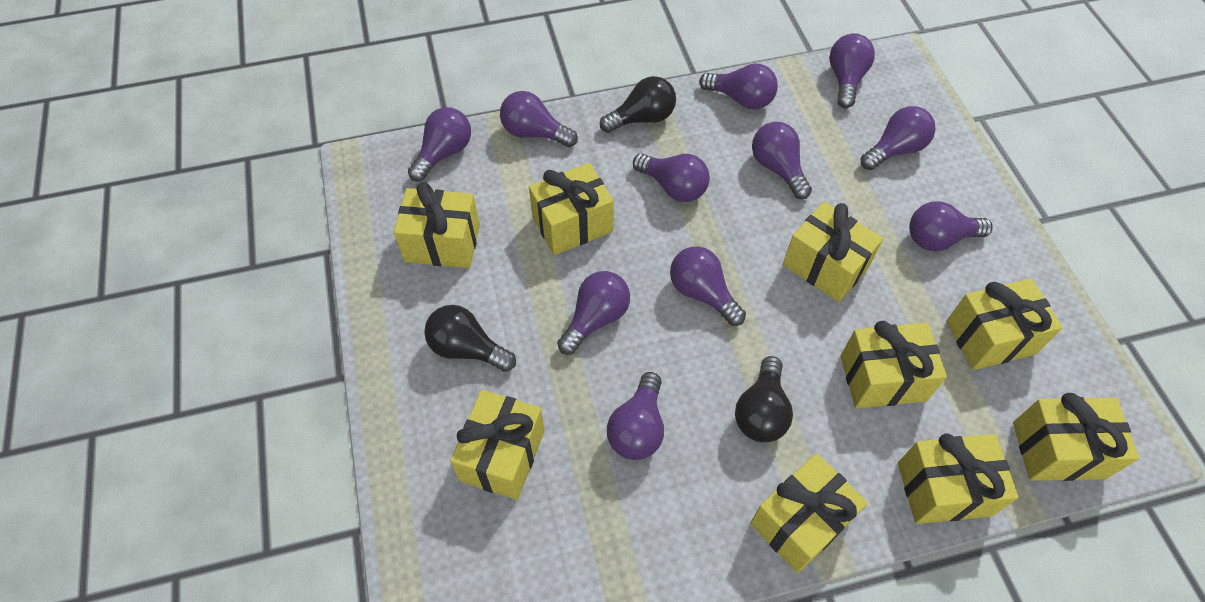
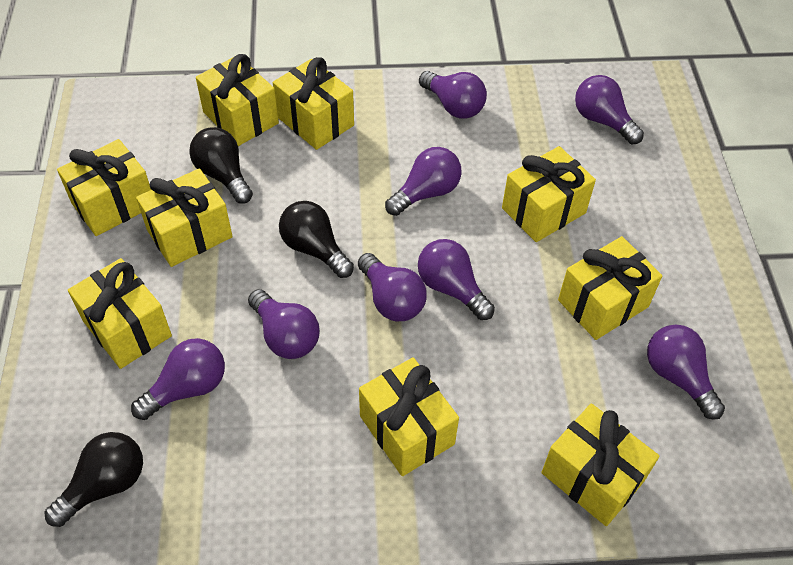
purple light bulb: 11 -> 8

